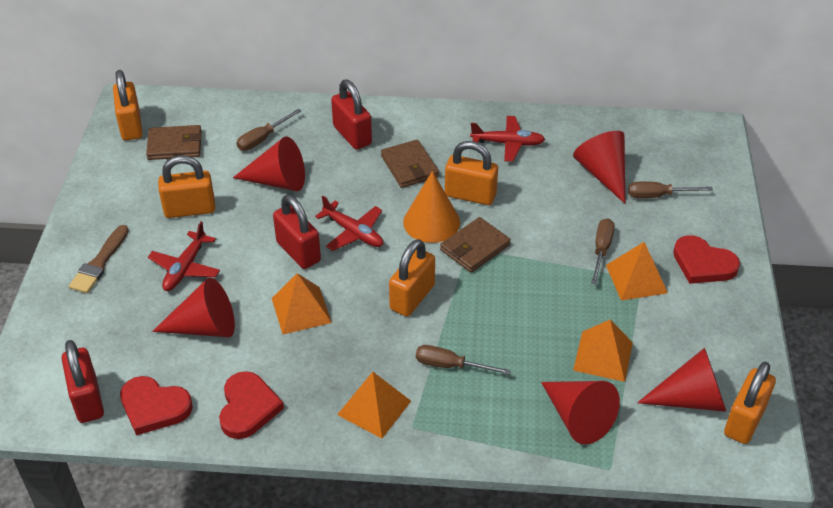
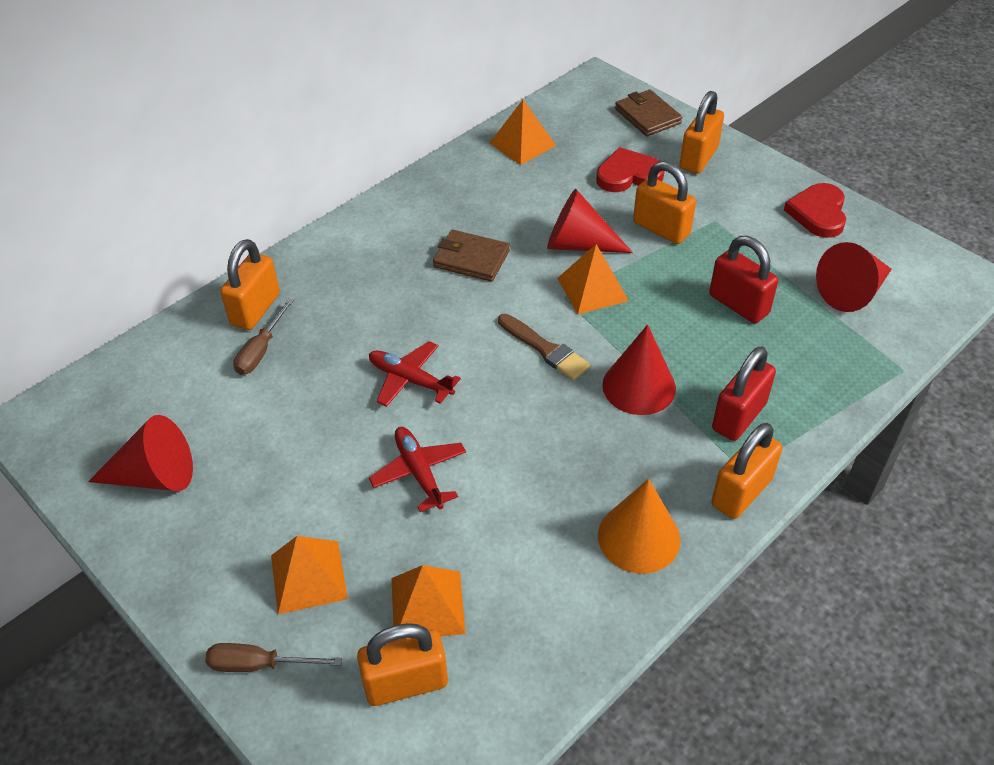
brown screwdriver: 4 -> 2
brown wallet: 3 -> 2
red cone: 5 -> 4
red heart: 3 -> 2
red padlock: 3 -> 2
red plane: 3 -> 2

